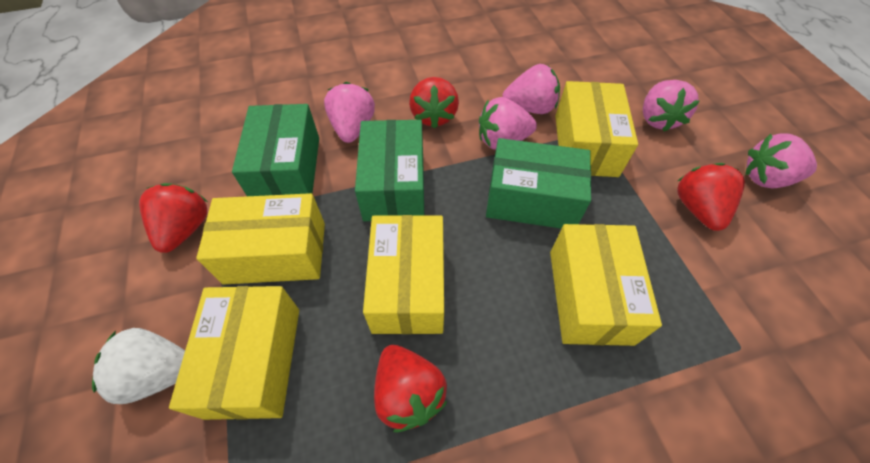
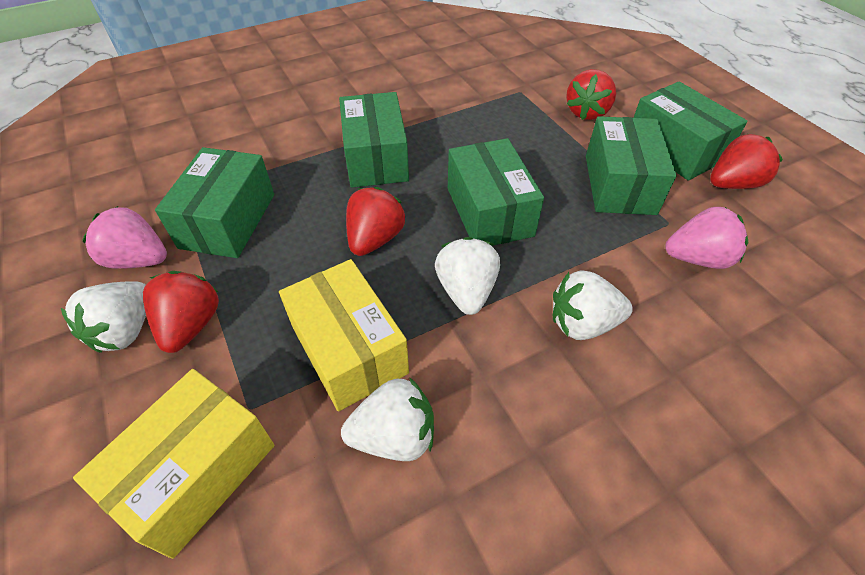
green box: 3 -> 5
pink strawberry: 5 -> 2
white strawberry: 1 -> 4
yellow box: 5 -> 2

